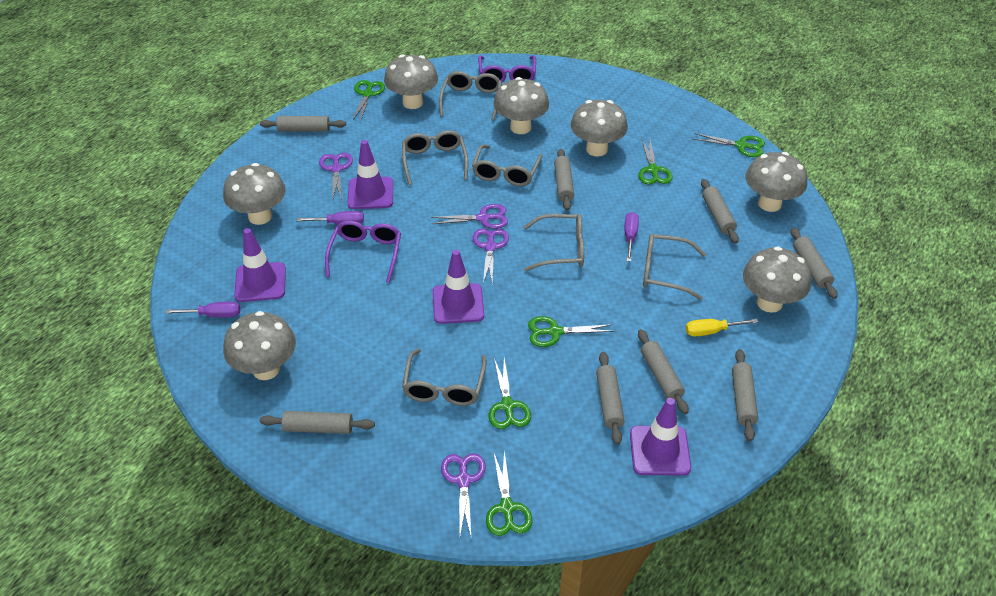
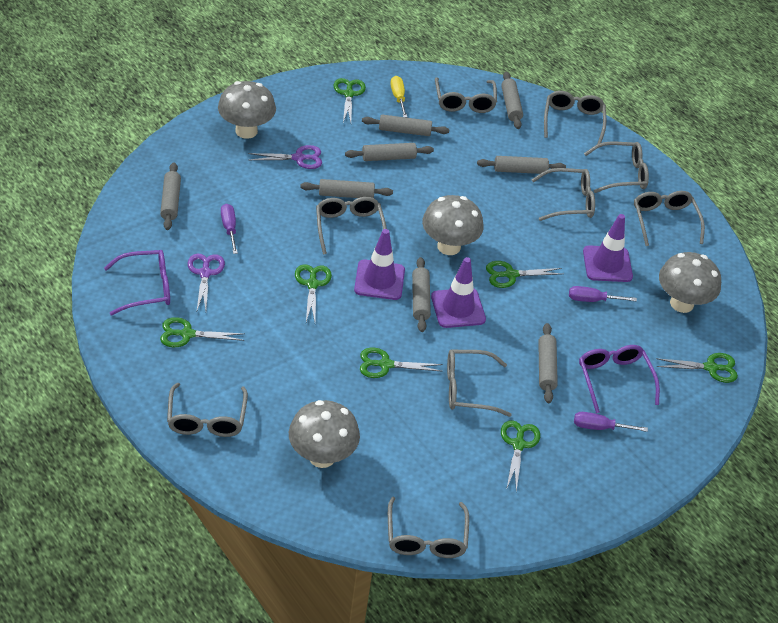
green scissors: 6 -> 7
grey glasses: 6 -> 9
grey mushroom: 7 -> 4
purple scissors: 4 -> 2
purple traffic cone: 4 -> 3

